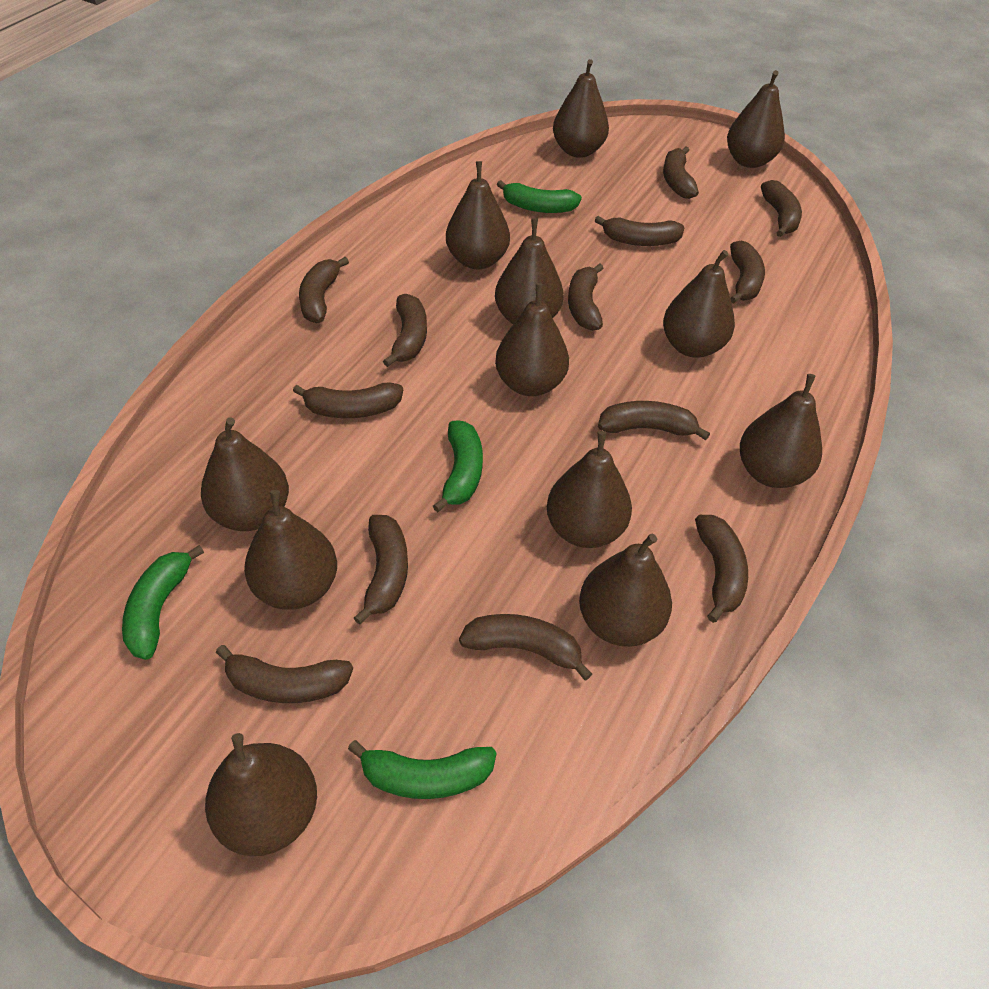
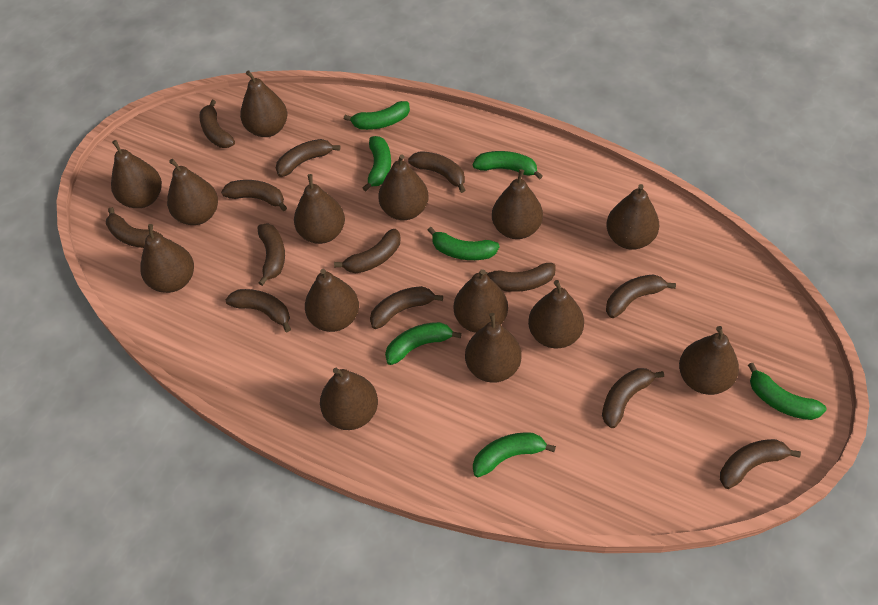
brown pear: 12 -> 14
green banana: 4 -> 7

